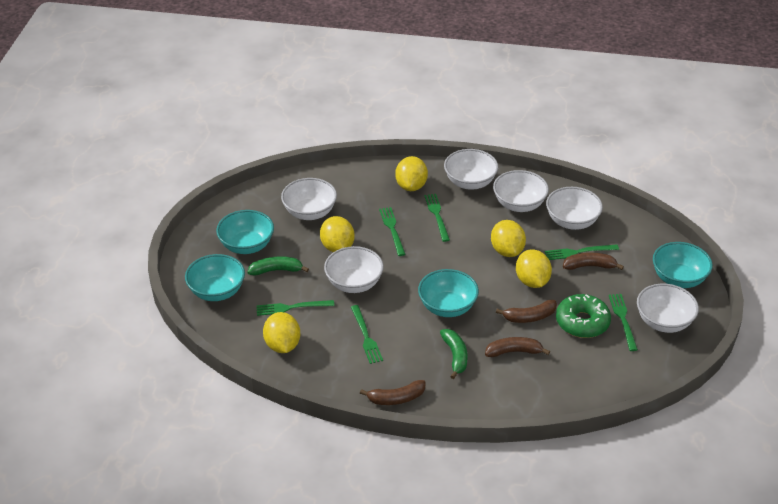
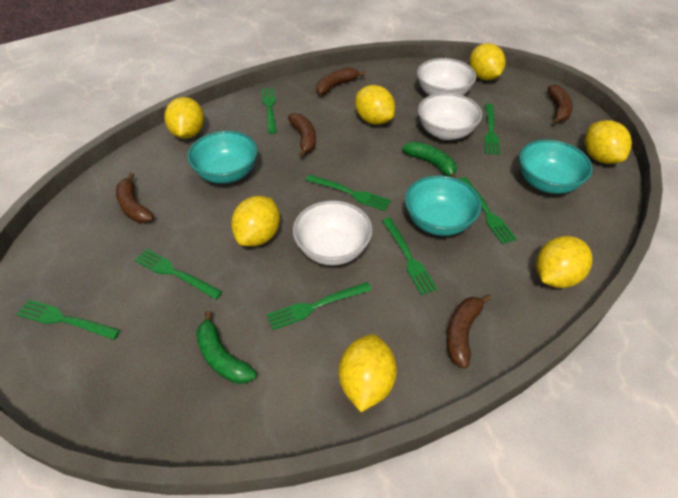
brown banana: 4 -> 5
green donut: 1 -> 0
green fork: 6 -> 8
turquoise bowl: 4 -> 3
white bowl: 6 -> 3
yellow lemon: 5 -> 7

